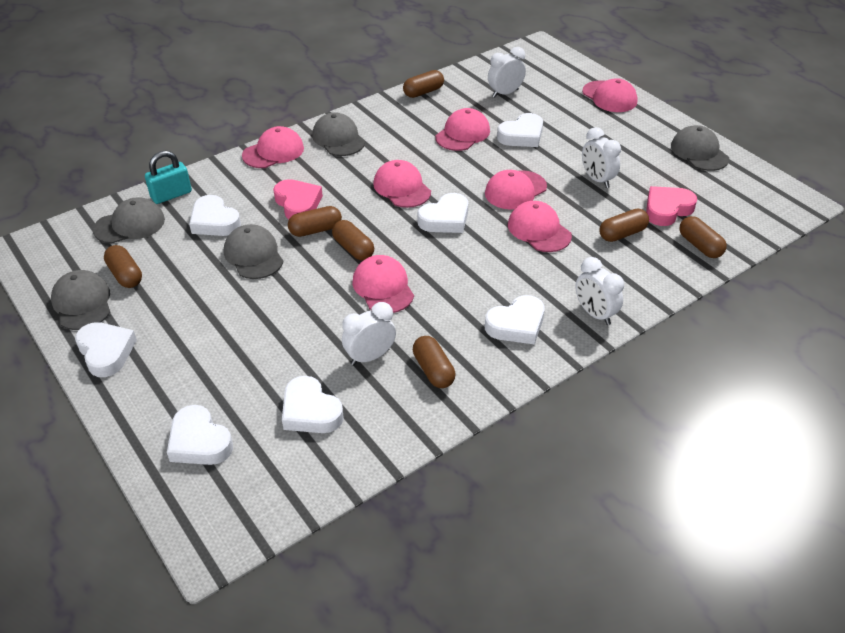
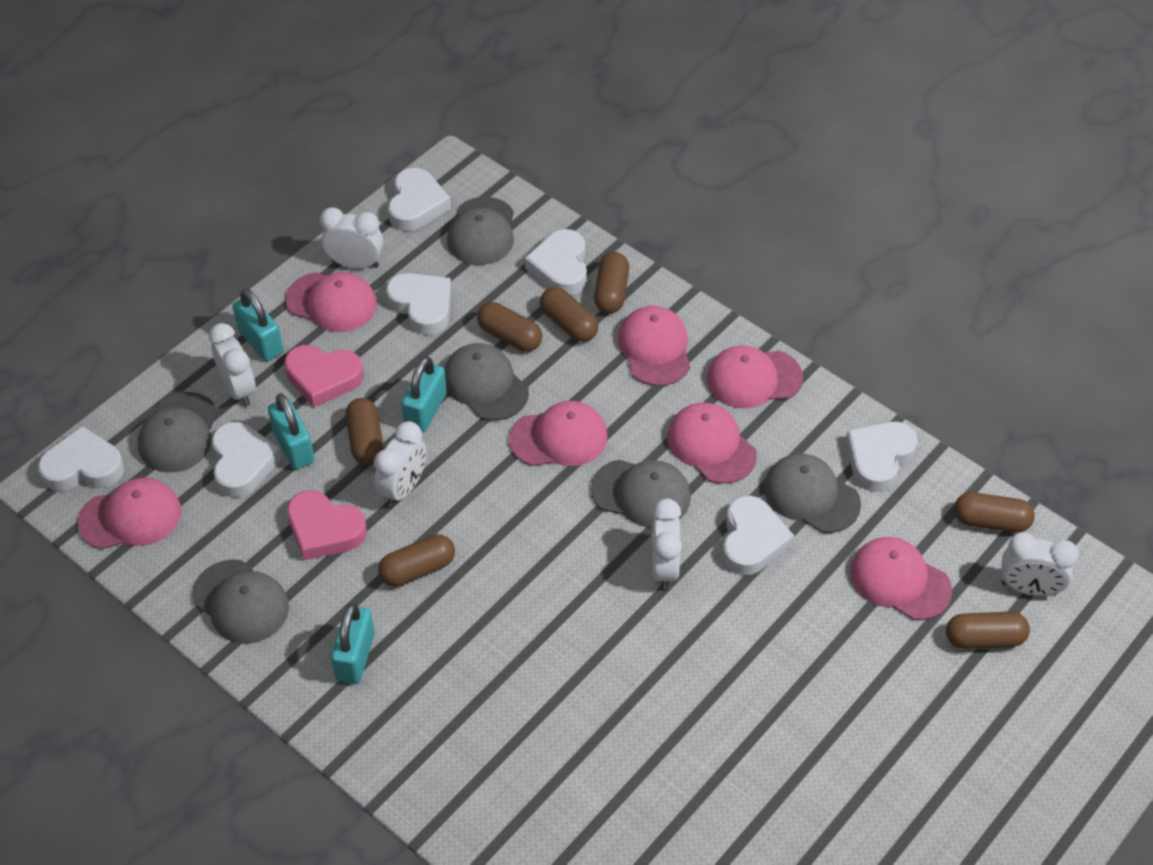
grey cap: 5 -> 6
turquoise padlock: 1 -> 4
white clock: 4 -> 5

